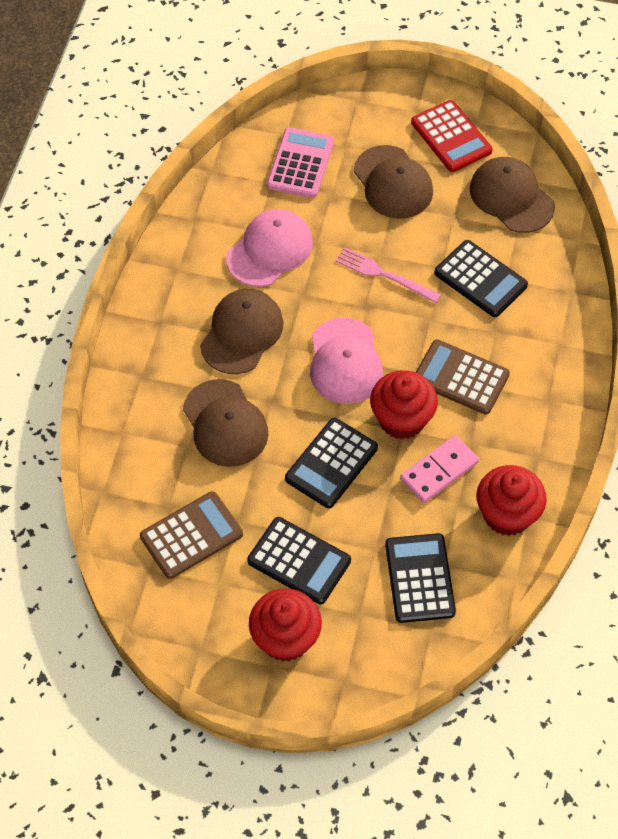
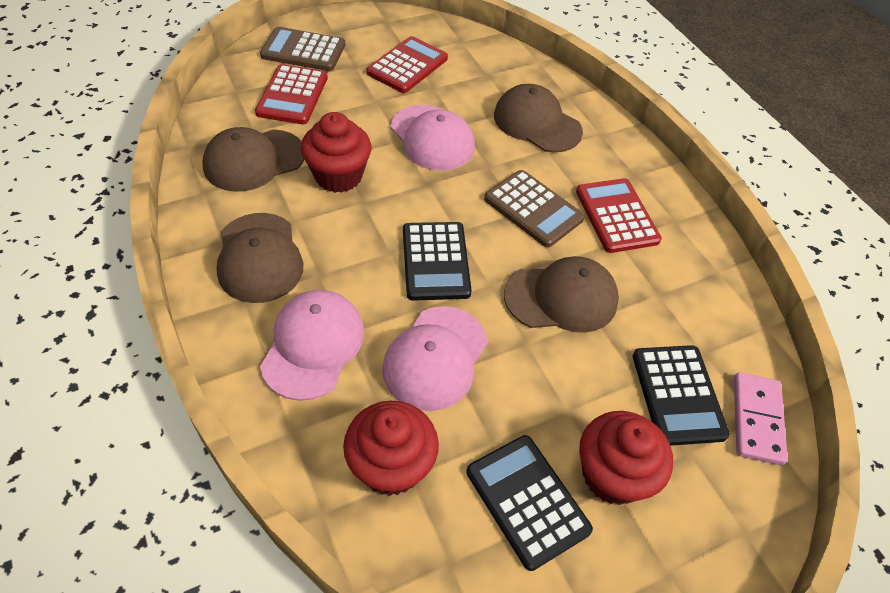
black calculator: 4 -> 3
pink calculator: 1 -> 0
pink cap: 2 -> 3
pink fork: 1 -> 0
red calculator: 1 -> 3

